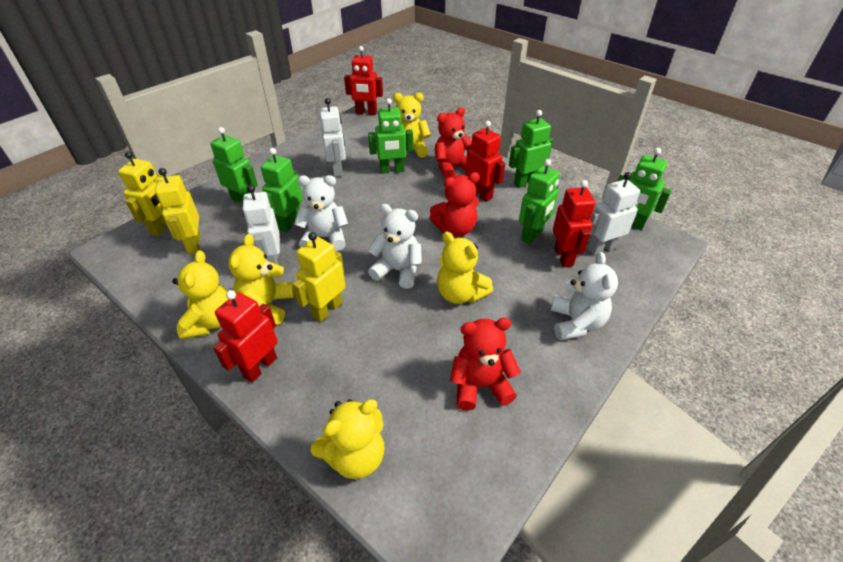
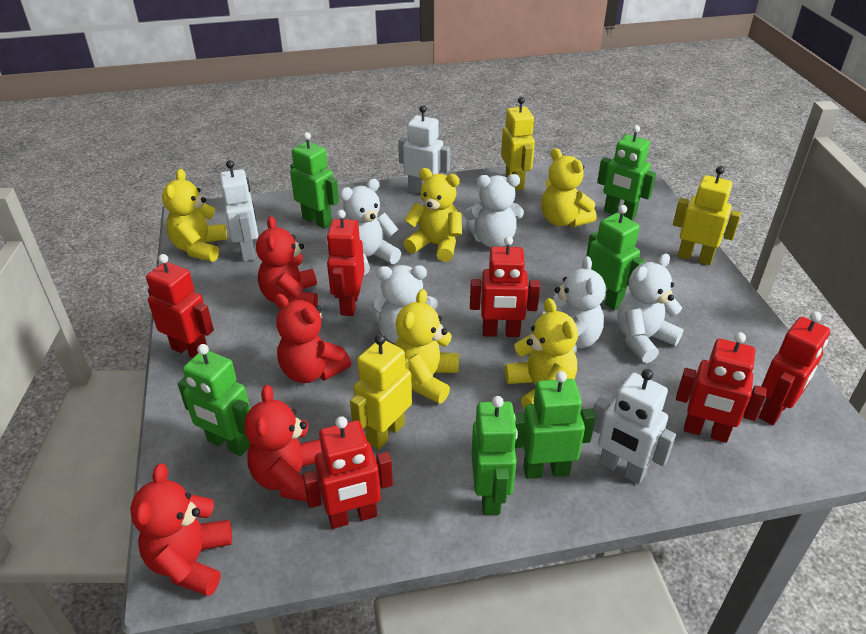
red robot: 4 -> 6
red teddy bear: 3 -> 4
white teddy bear: 3 -> 5

